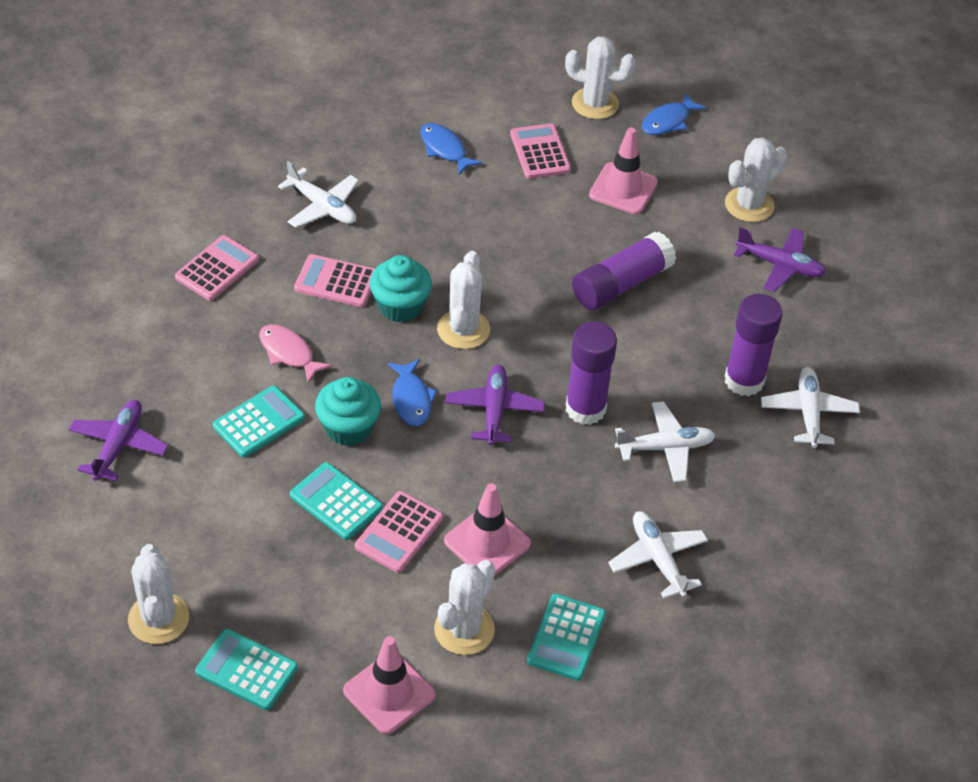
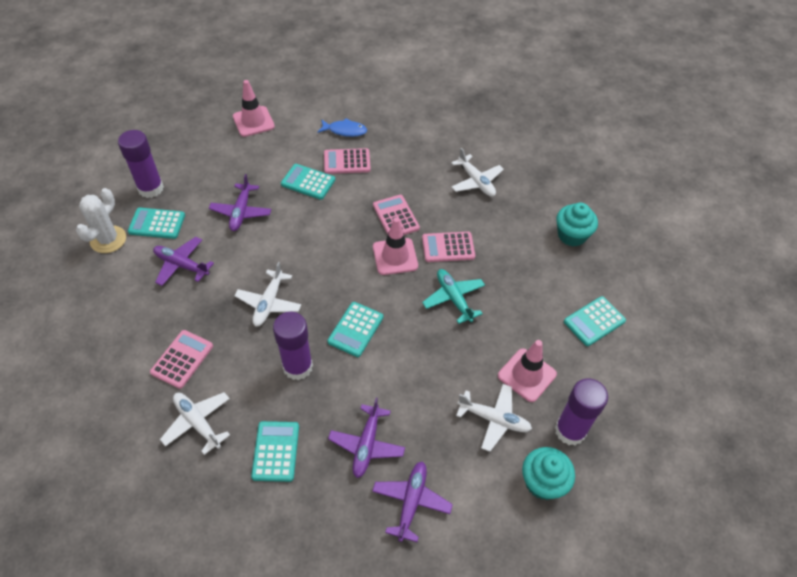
blue fish: 3 -> 1
pink fish: 1 -> 0
purple plane: 3 -> 4
turquoise calculator: 4 -> 5
turquoise plane: 0 -> 1
white cactus: 5 -> 1

